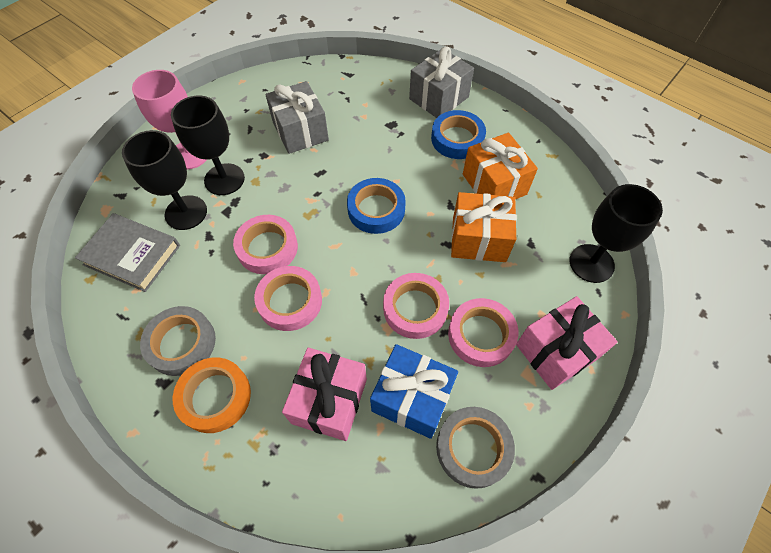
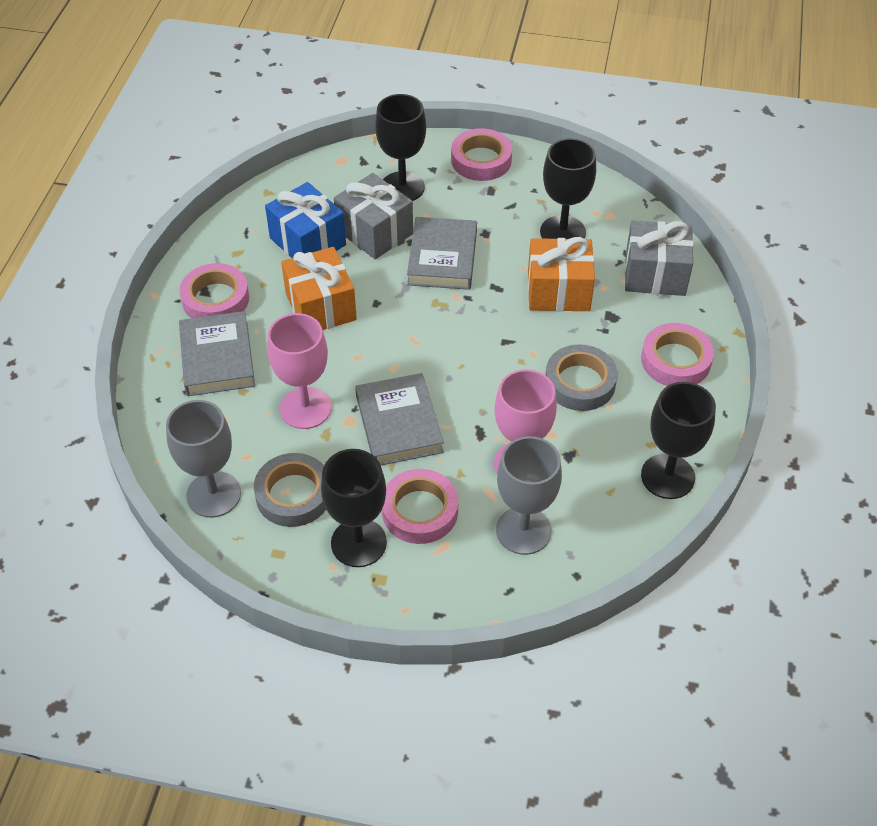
black goblet: 3 -> 4
blue tape: 2 -> 0
grey book: 1 -> 3
grey goblet: 0 -> 2
orange tape: 1 -> 0
pink gift: 2 -> 0
pink goblet: 1 -> 2

